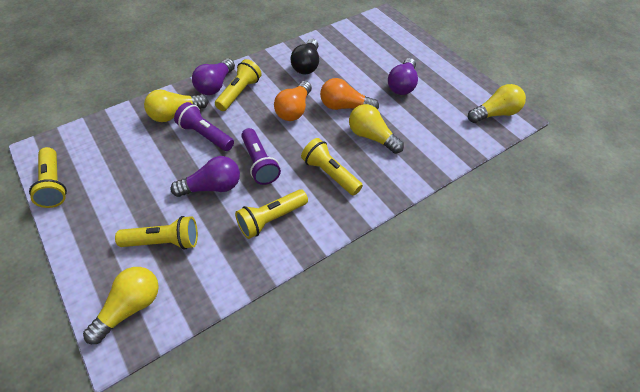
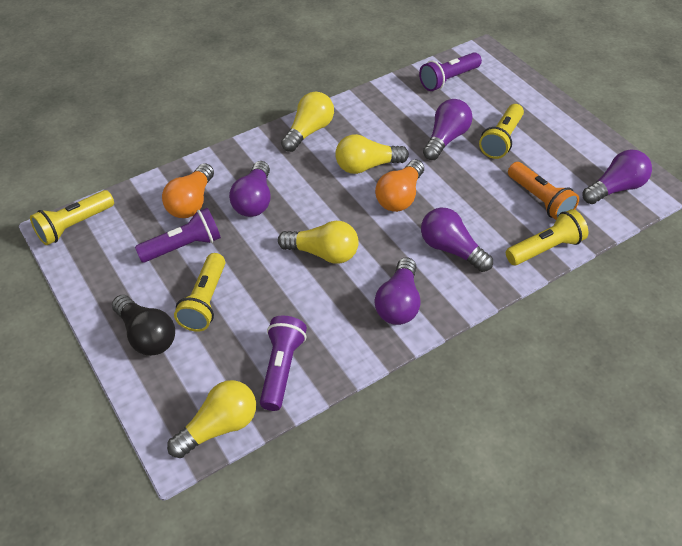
orange flashlight: 0 -> 1
purple flashlight: 2 -> 3
purple light bulb: 3 -> 5
yellow flashlight: 5 -> 4

